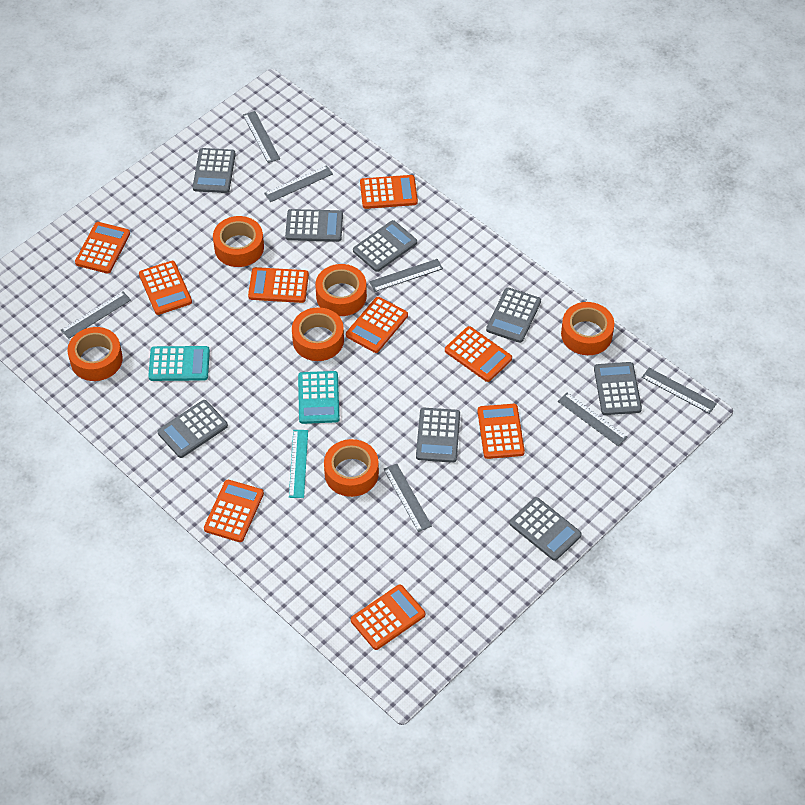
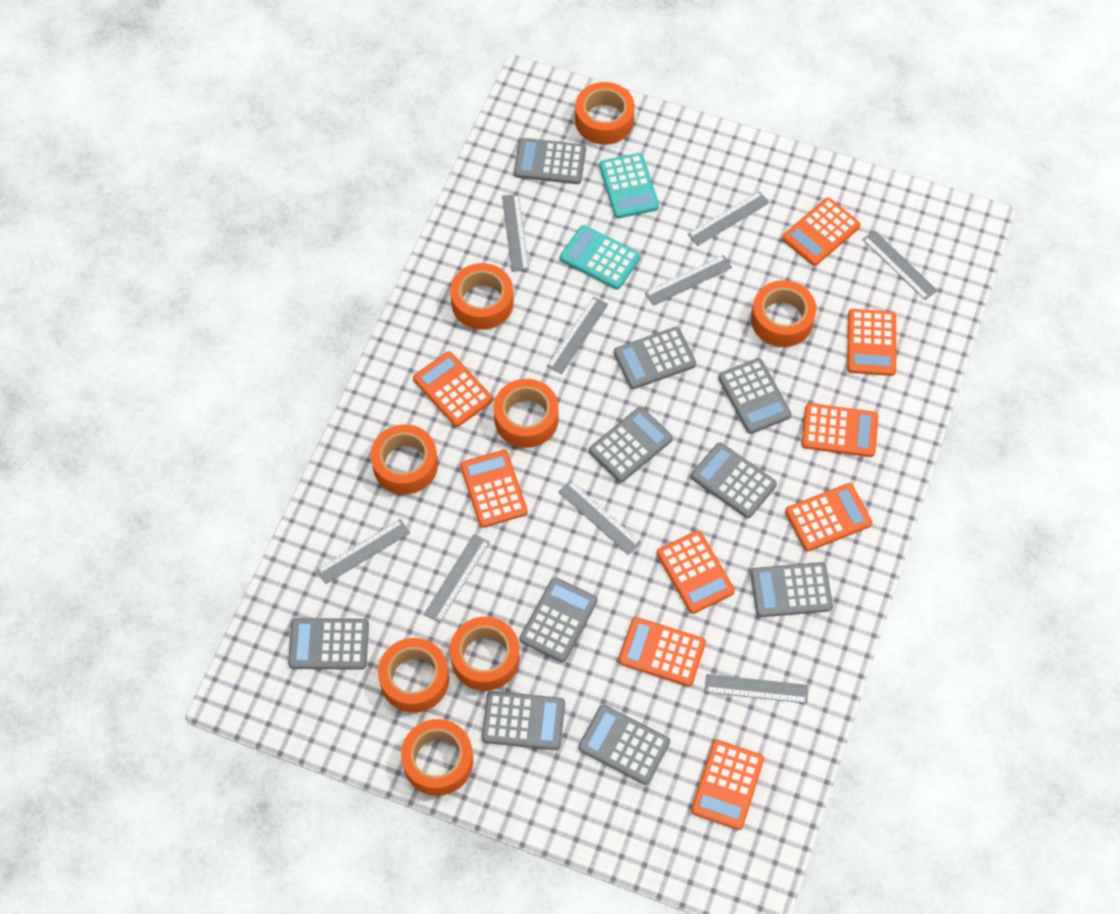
grey calculator: 8 -> 10
grey ruler: 7 -> 9
orange tape: 6 -> 8
turquoise ruler: 1 -> 0

